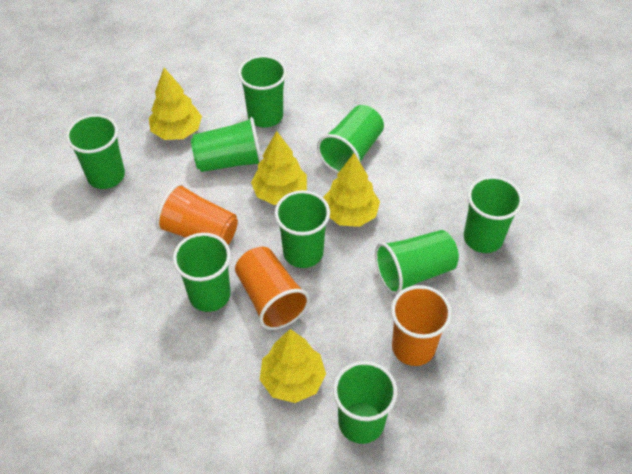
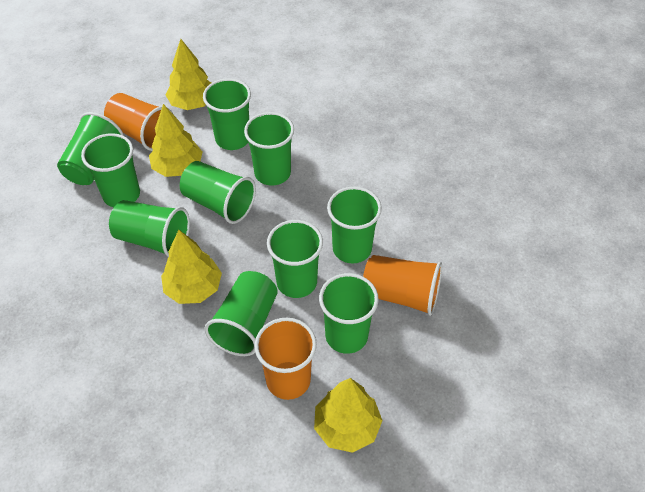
green cup: 9 -> 10

